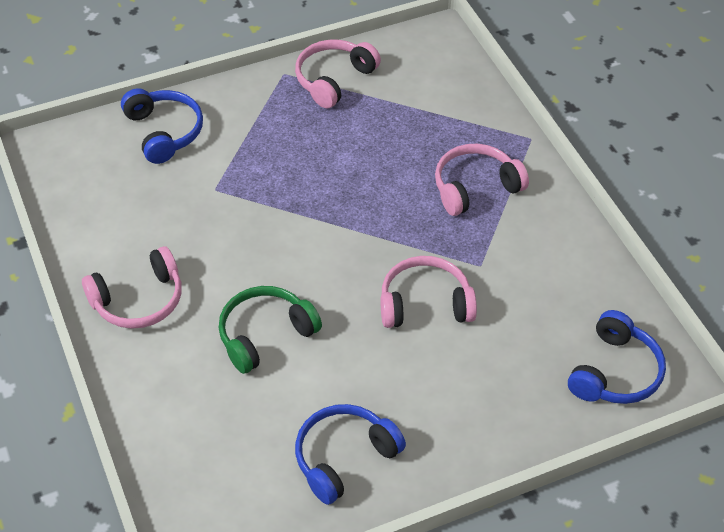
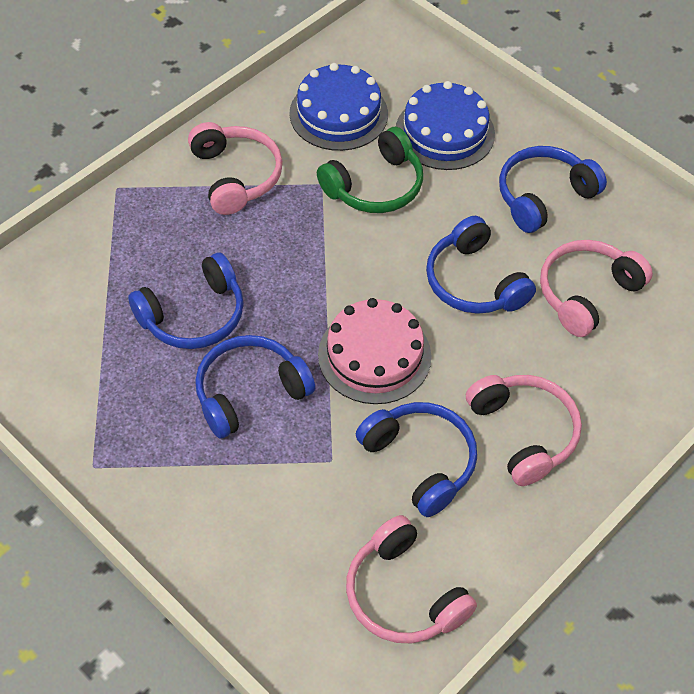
blue cake: 0 -> 2
blue headphones: 3 -> 5
pink cake: 0 -> 1

